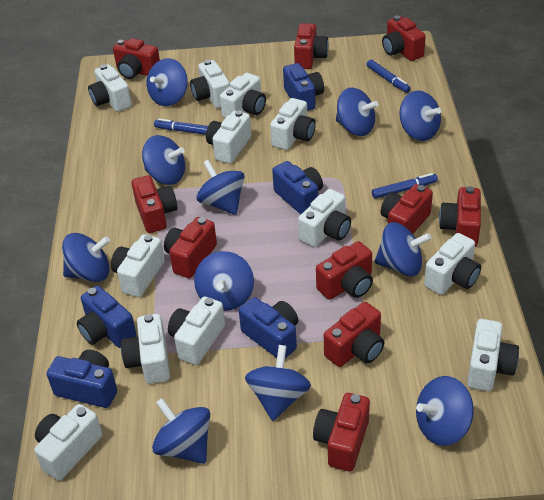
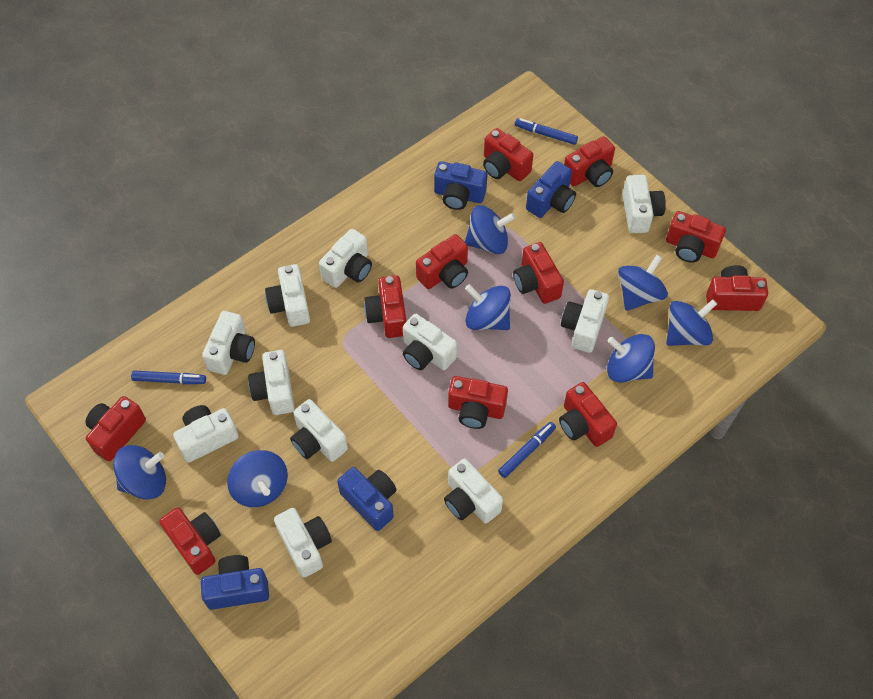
blue camera: 5 -> 4
blue spinning top: 11 -> 7
red camera: 10 -> 11
white camera: 12 -> 11

